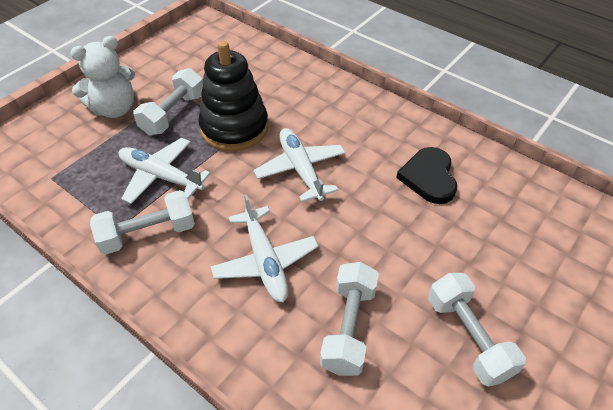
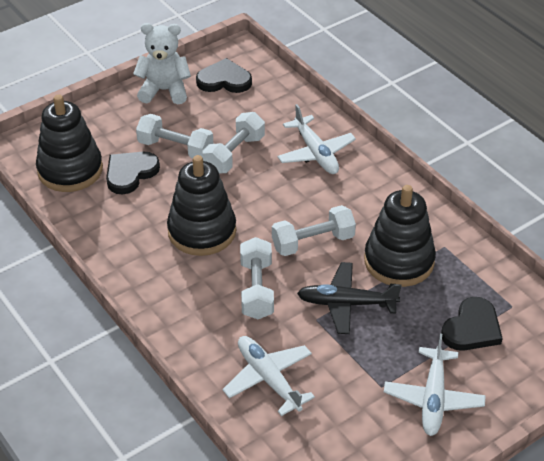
black heart: 1 -> 3
black plane: 0 -> 1
black stacking toy: 1 -> 3

